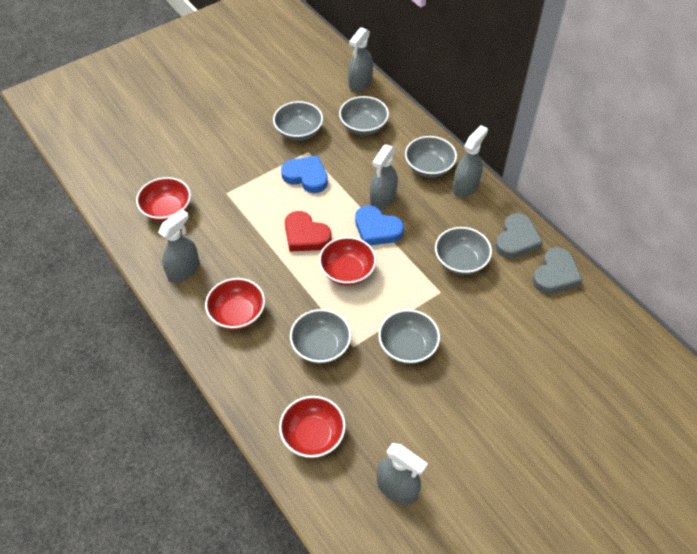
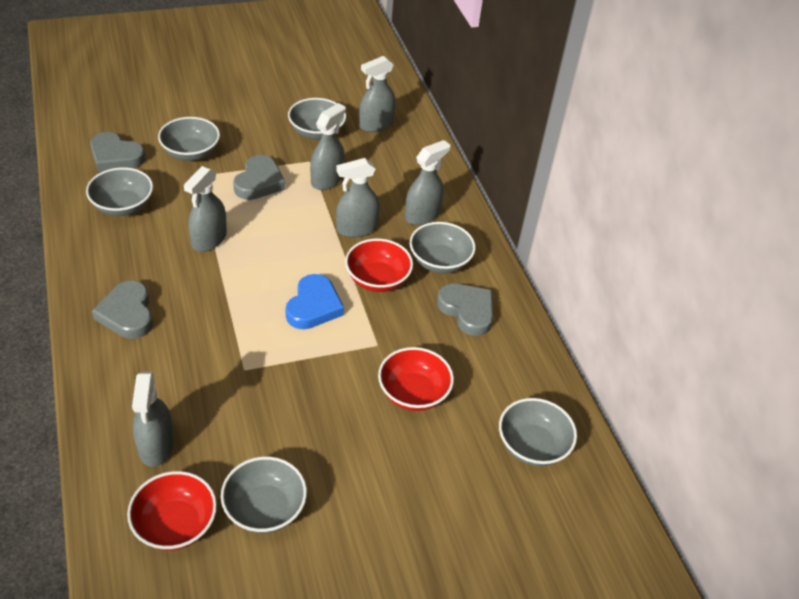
blue heart: 2 -> 1
grey heart: 2 -> 4
grey spray bottle: 5 -> 6
red bowl: 4 -> 3
red heart: 1 -> 0

